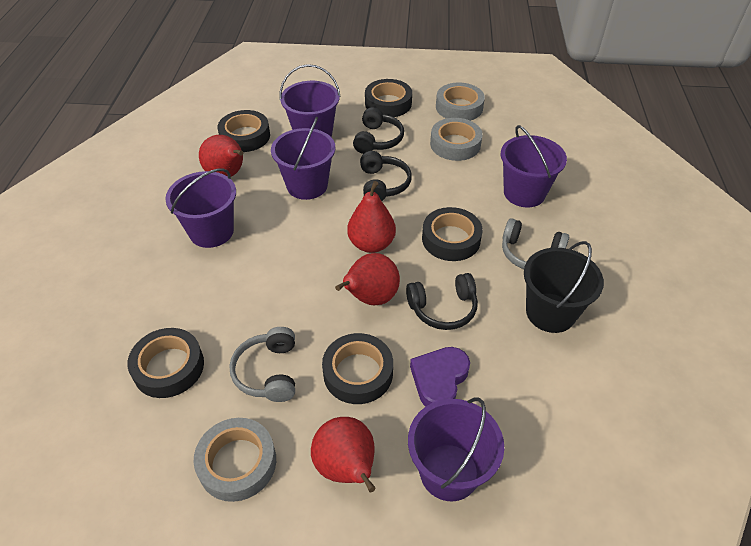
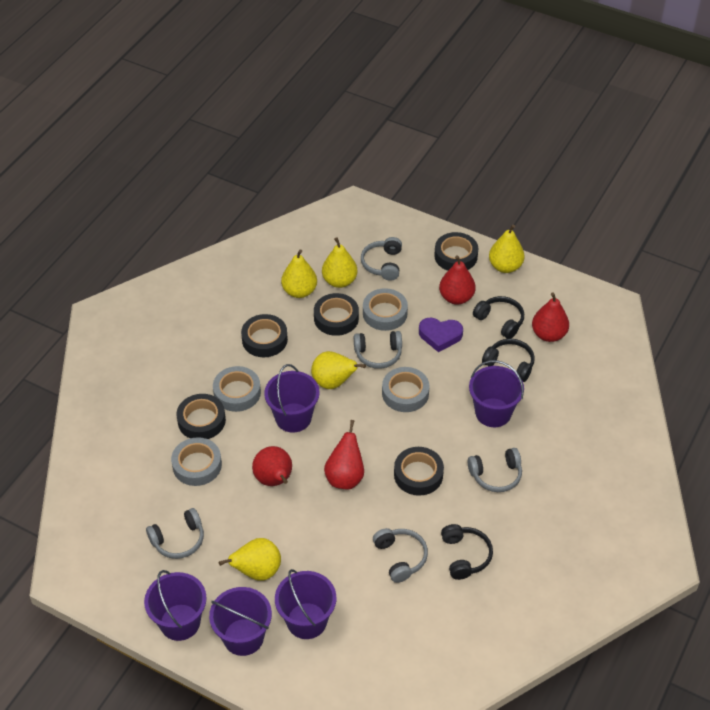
black bucket: 1 -> 0
grey headphones: 2 -> 5
grey tape: 3 -> 4
yellow pear: 0 -> 5

